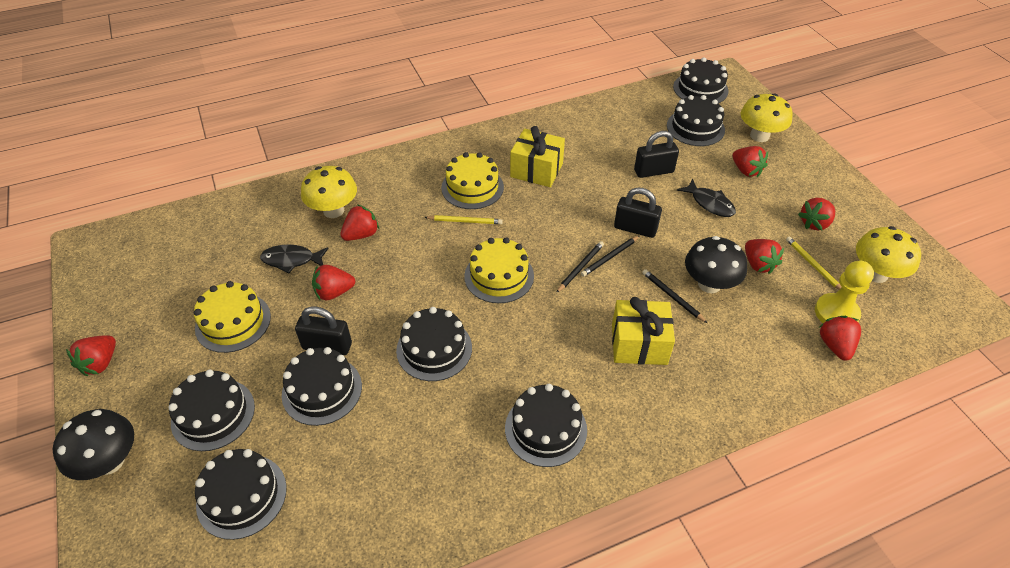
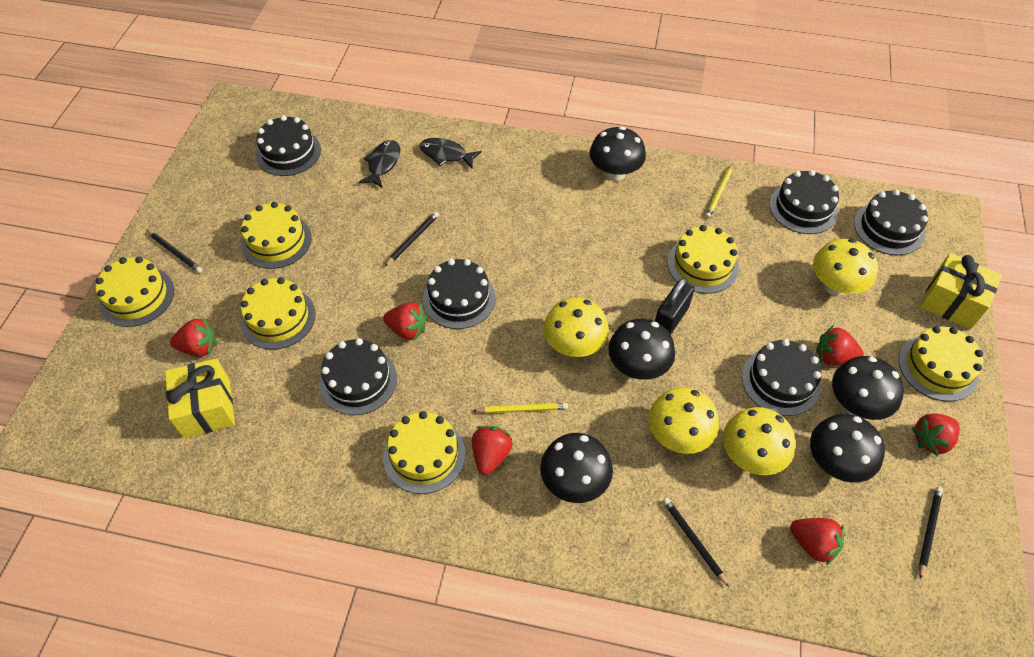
black cake: 7 -> 6
black mushroom: 2 -> 5
black padlock: 3 -> 1
black pencil: 3 -> 4
red strawberry: 7 -> 6
yellow cake: 3 -> 6
yellow mushroom: 3 -> 4
yellow pawn: 1 -> 0

